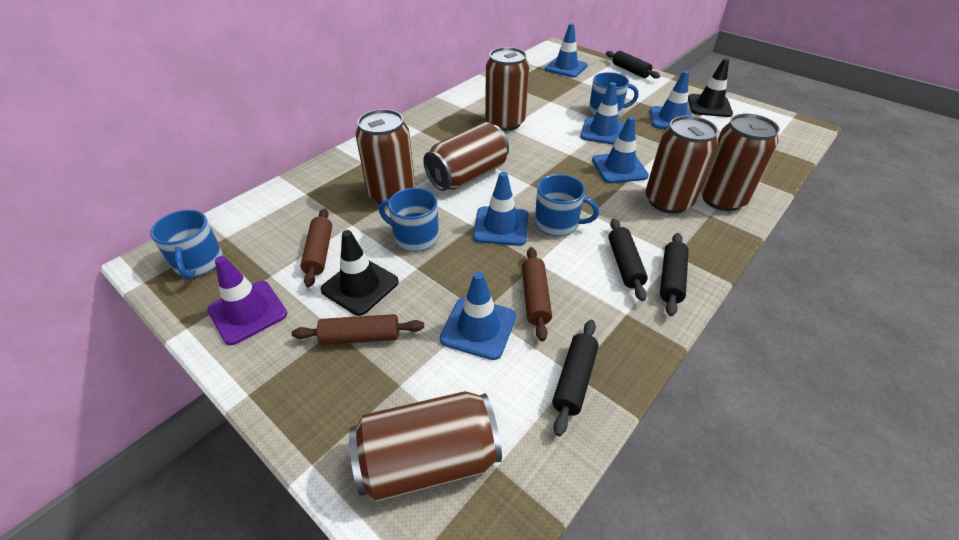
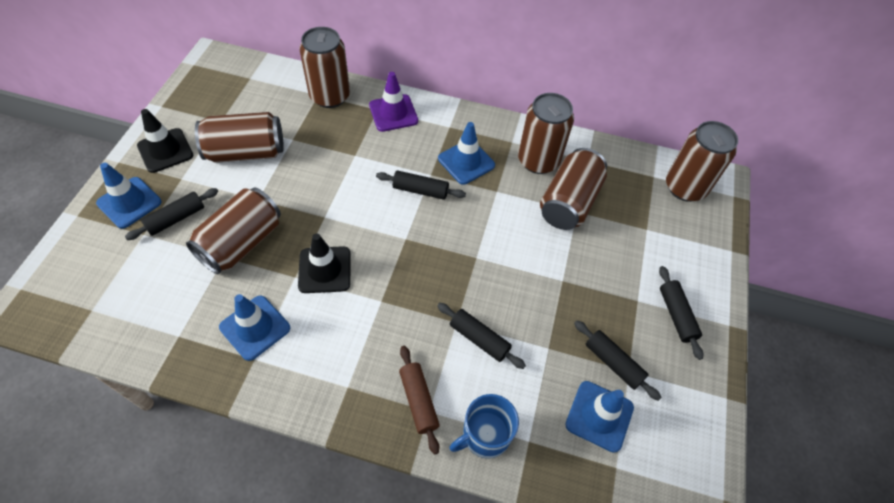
black rolling pin: 4 -> 5
blue mug: 4 -> 1
blue traffic cone: 6 -> 4
brown rolling pin: 3 -> 1

